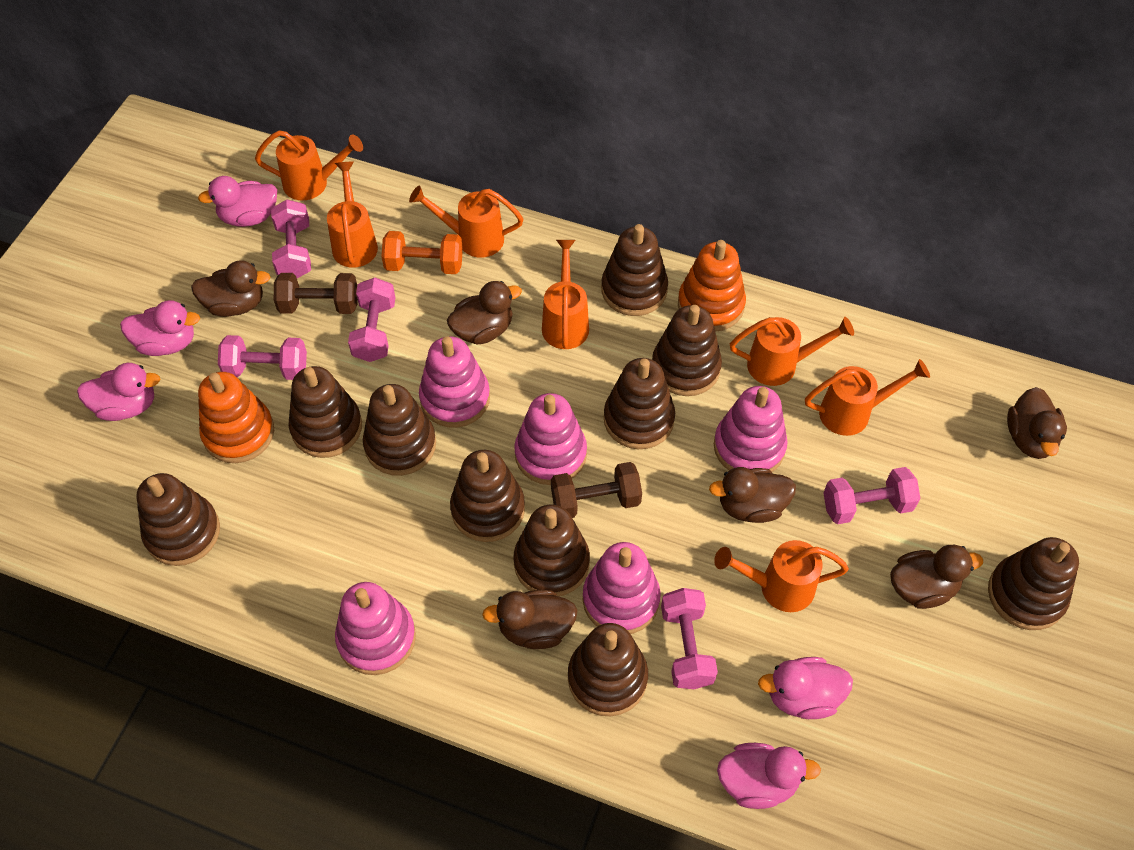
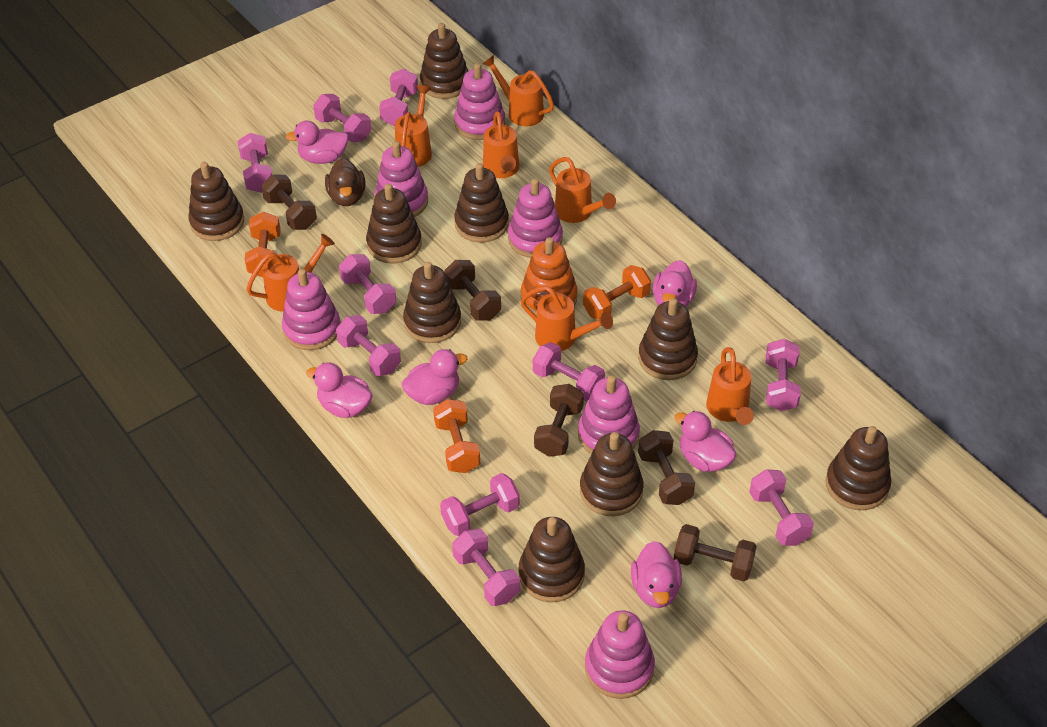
brown duck: 6 -> 1
brown dumbbell: 2 -> 5
brown stacking toy: 10 -> 9
orange dumbbell: 1 -> 3
orange stacking toy: 2 -> 1
pink duck: 5 -> 6
pink dumbbell: 5 -> 10
pink stacking toy: 5 -> 6

